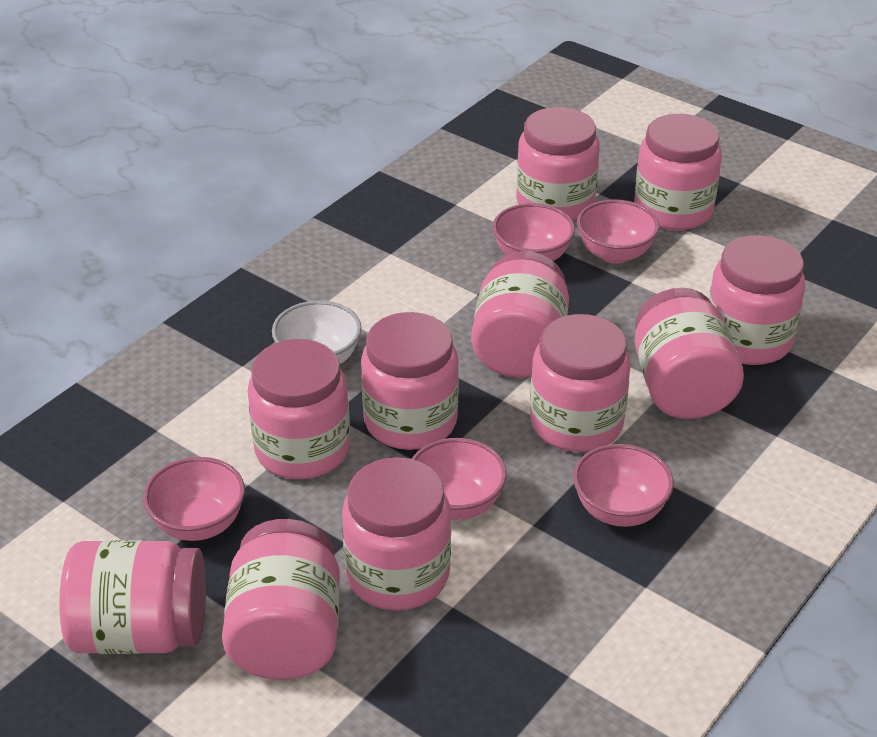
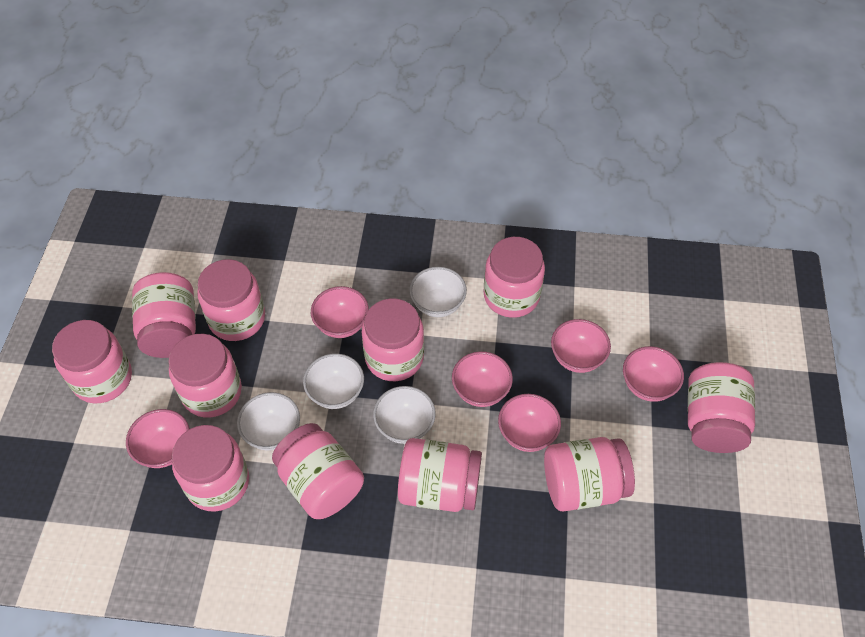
pink bowl: 5 -> 6
white bowl: 1 -> 4

